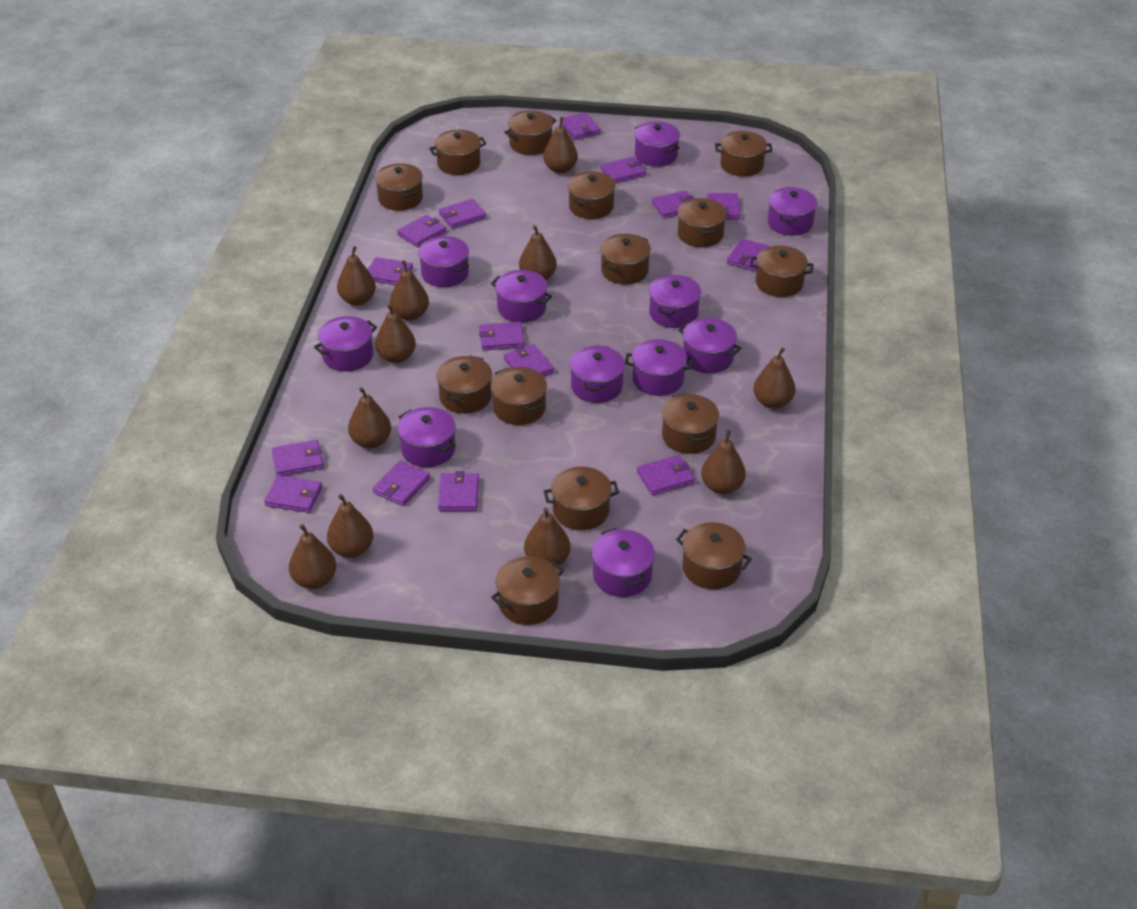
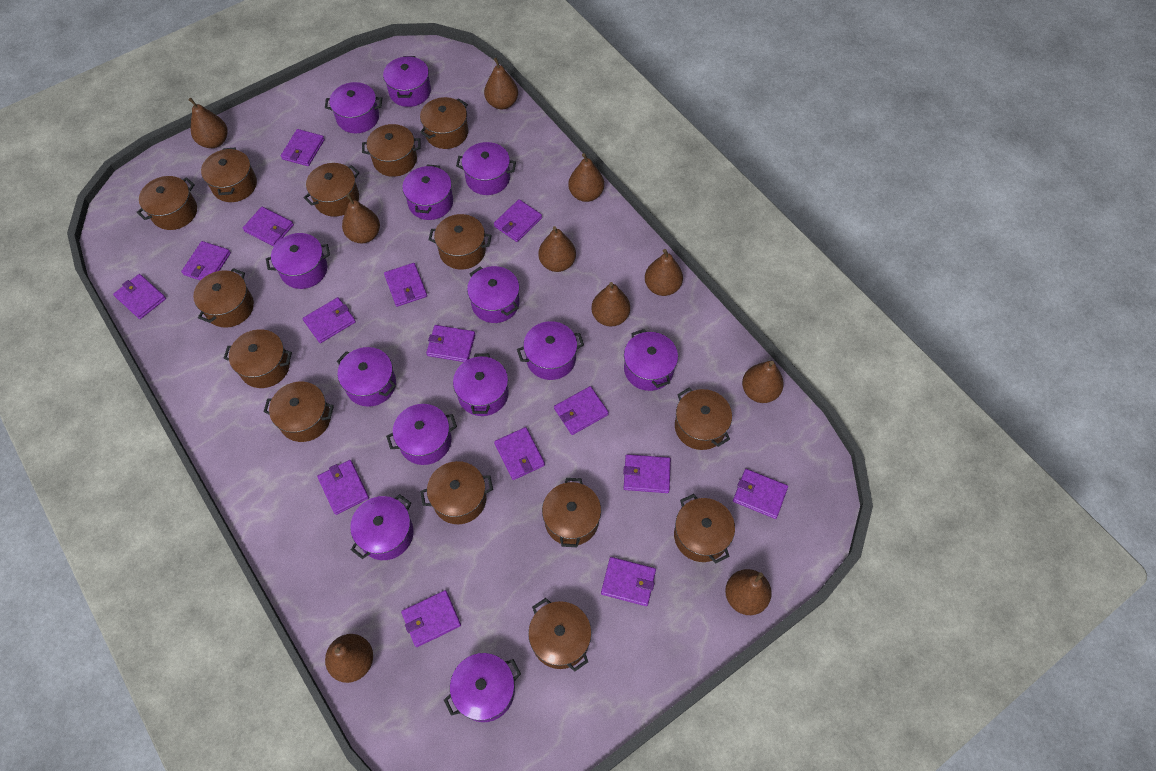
brown pear: 11 -> 10
purple pot: 11 -> 13

